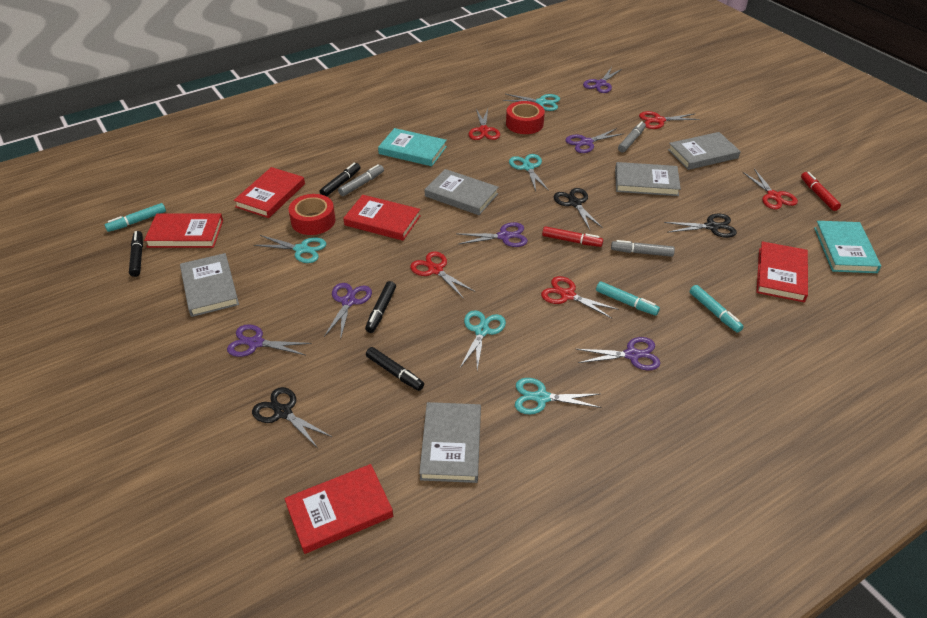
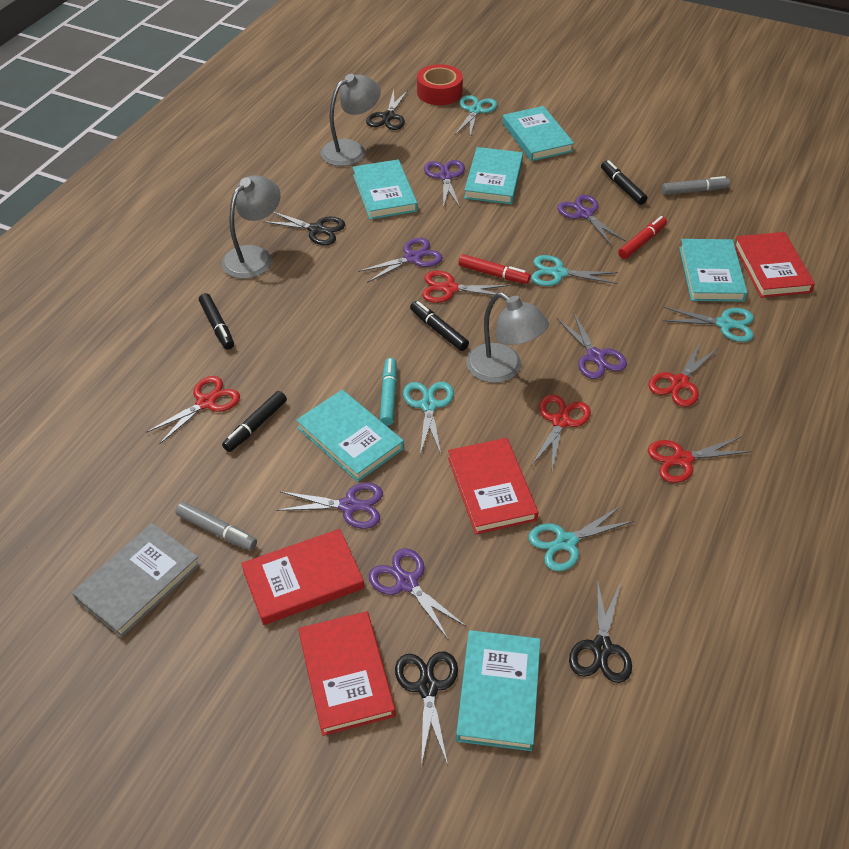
black scissors: 3 -> 4
grey book: 5 -> 1
grey lamp: 0 -> 3
grey marker: 3 -> 2
red book: 5 -> 4
red tape: 2 -> 1
turquoise book: 2 -> 6
turquoise marker: 3 -> 1

